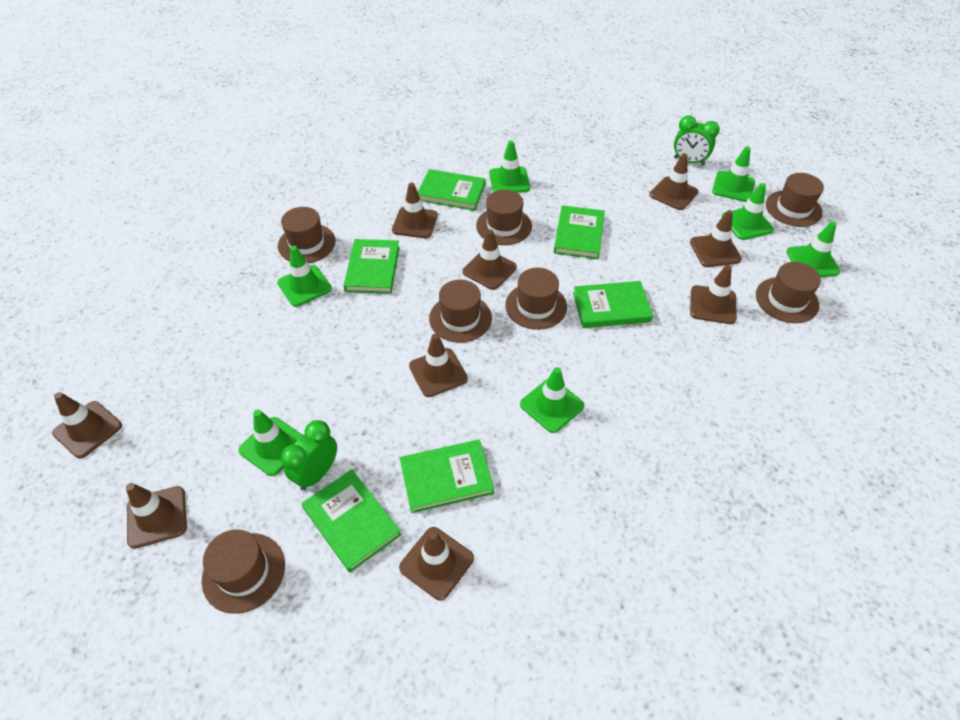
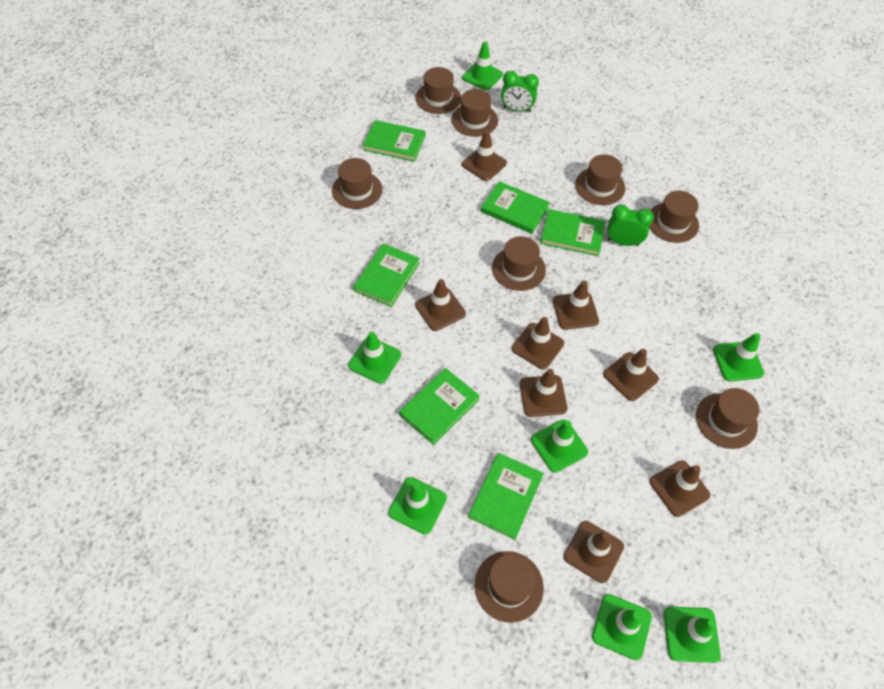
brown hat: 7 -> 8
brown traffic cone: 9 -> 8

